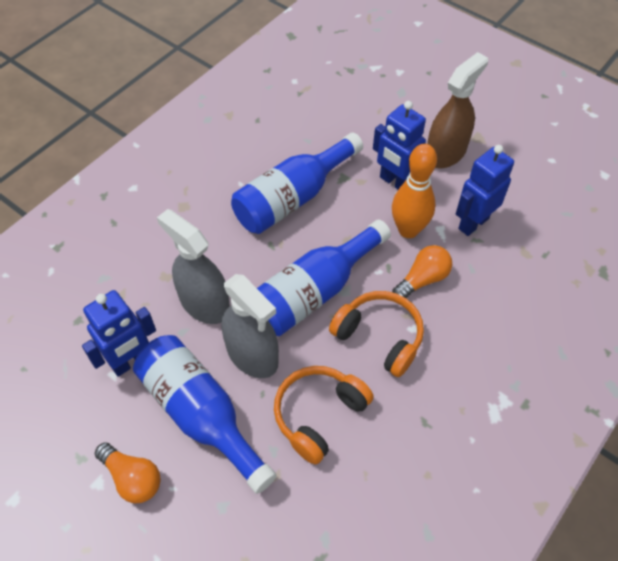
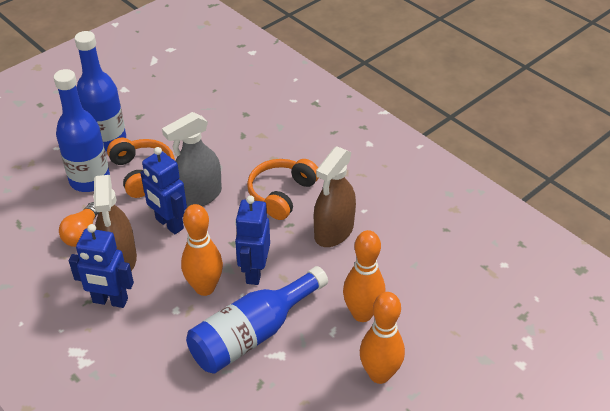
brown spray bottle: 1 -> 2
grey spray bottle: 2 -> 1
orange bowling pin: 1 -> 3
orange light bulb: 2 -> 1

